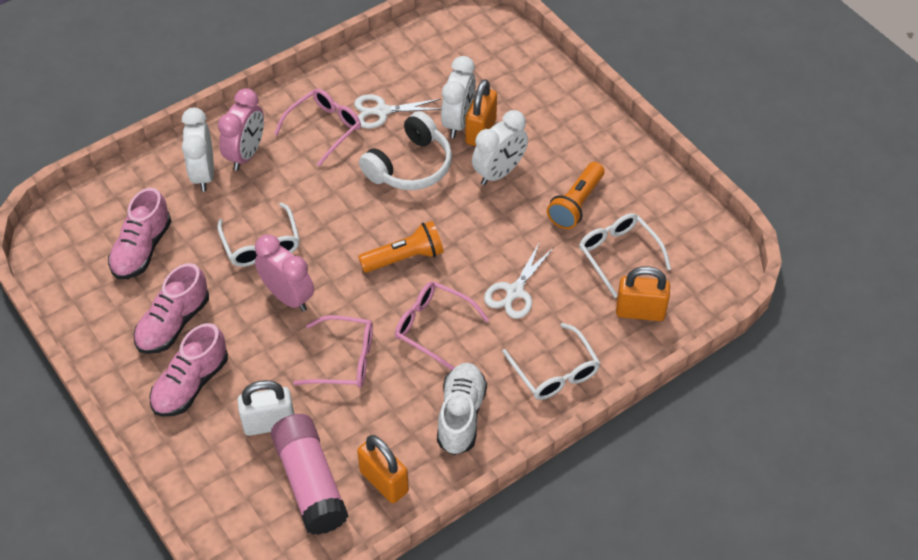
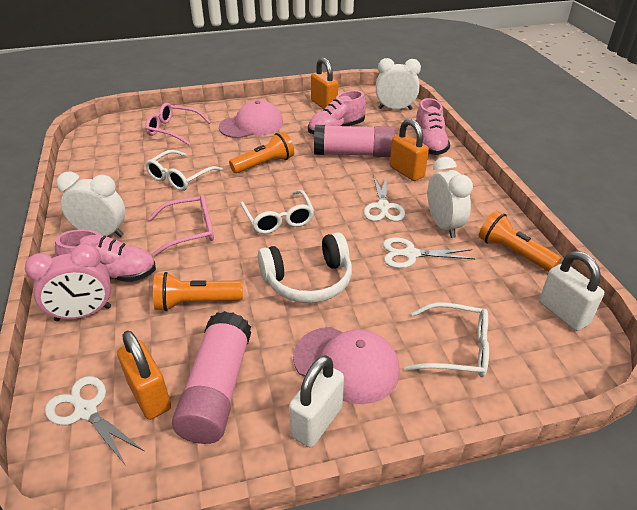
orange flashlight: 2 -> 3
pink cap: 0 -> 2
pink clock: 2 -> 1
pink glasses: 3 -> 2
pink glue stick: 1 -> 2
white padlock: 1 -> 2
white scissors: 2 -> 3
white shoe: 1 -> 0

